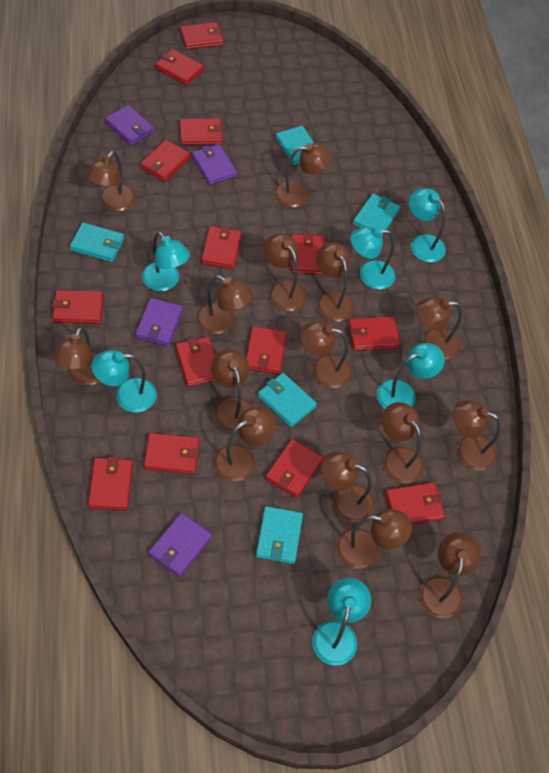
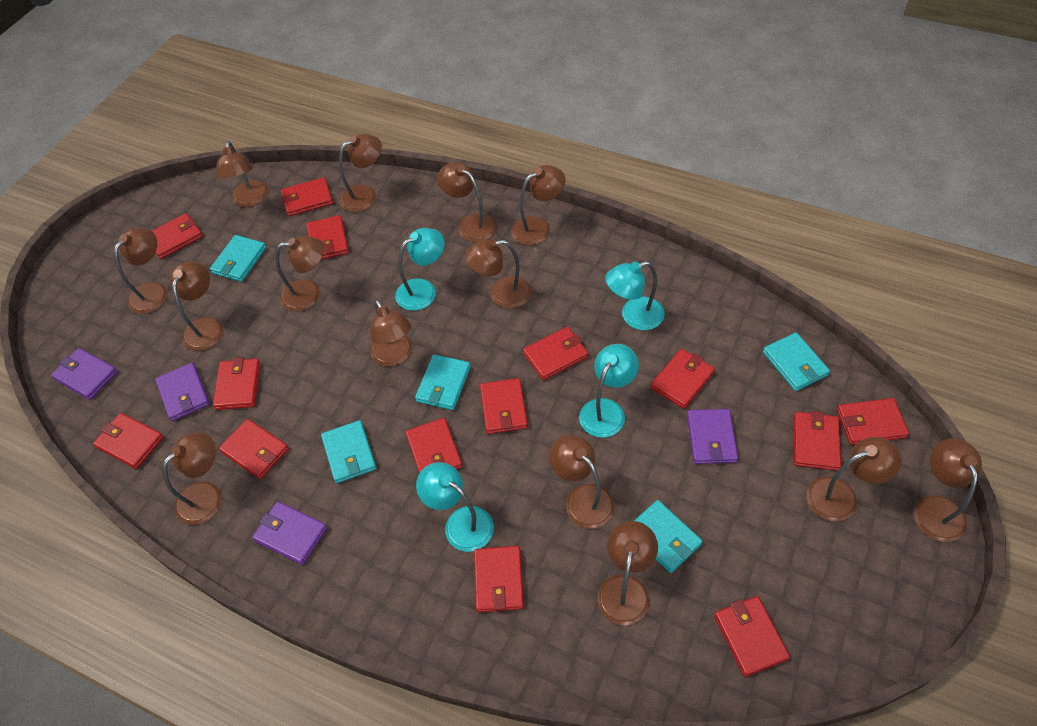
brown lamp: 15 -> 14
turquoise lamp: 6 -> 4

